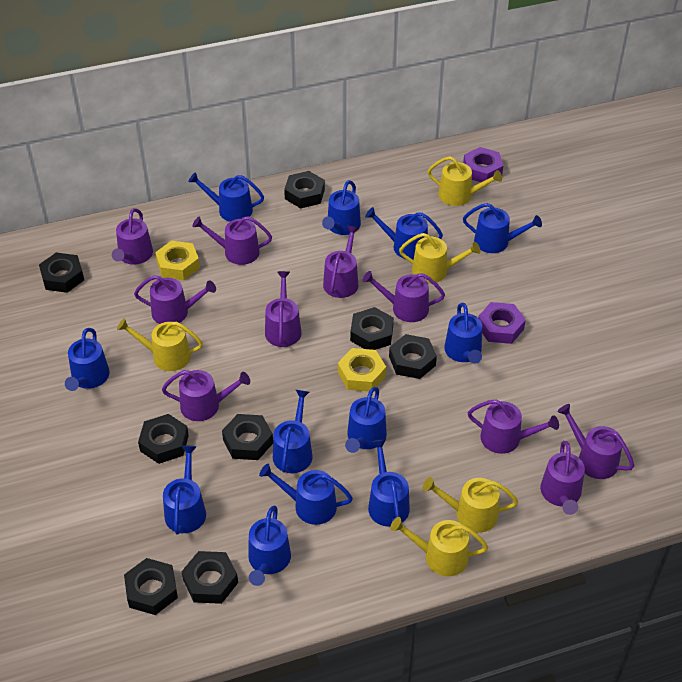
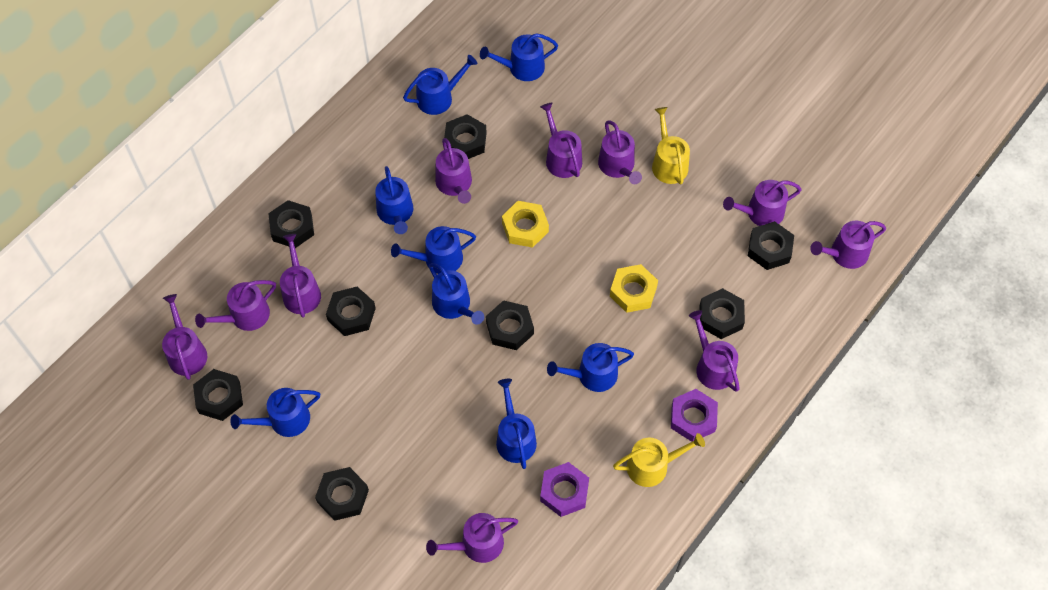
blue watering can: 12 -> 8
yellow watering can: 5 -> 2

